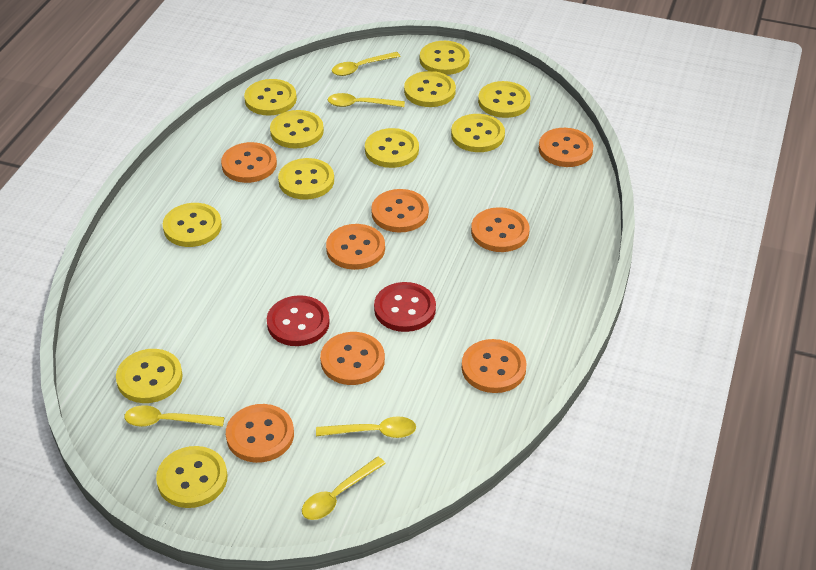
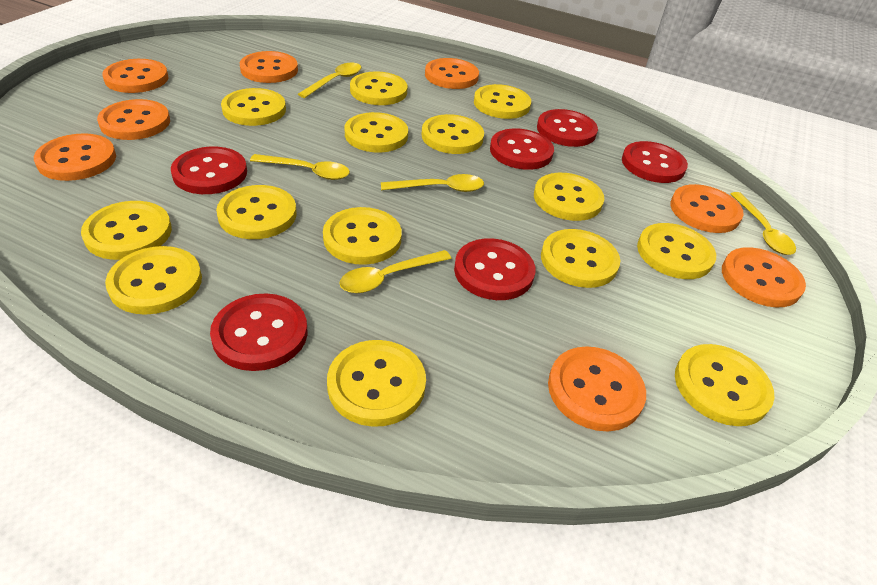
red button: 2 -> 6
yellow button: 11 -> 14

